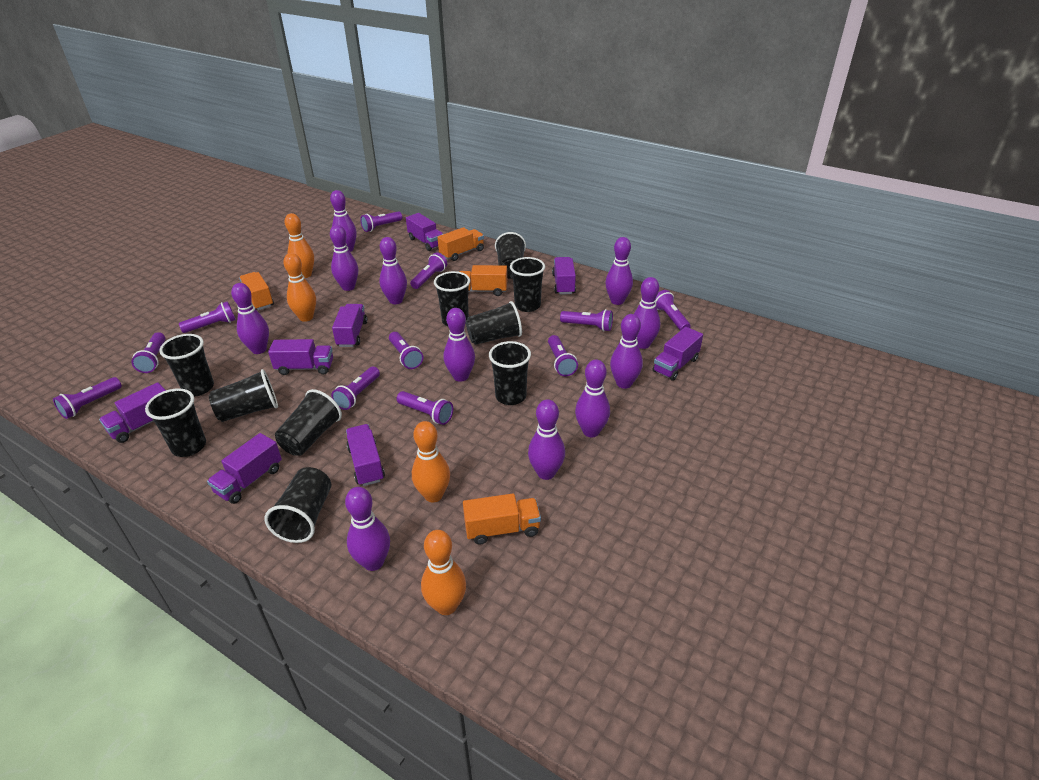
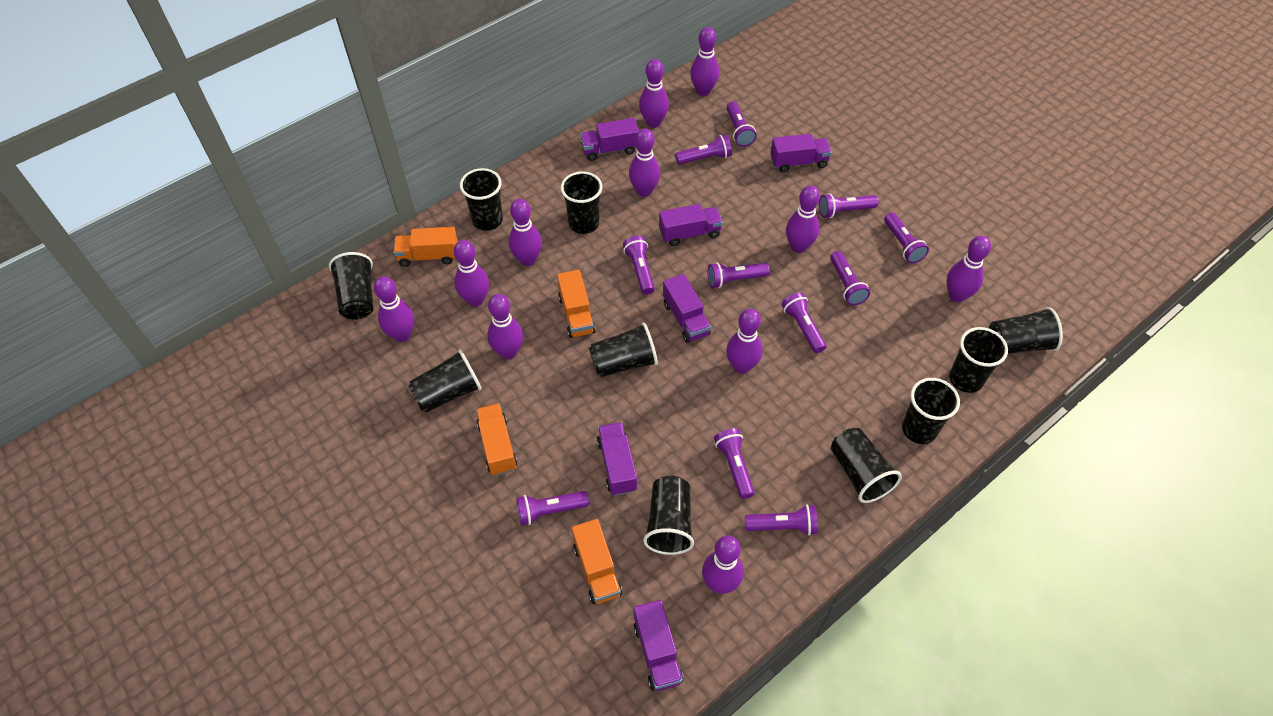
orange bowling pin: 4 -> 0
purple truck: 8 -> 6

